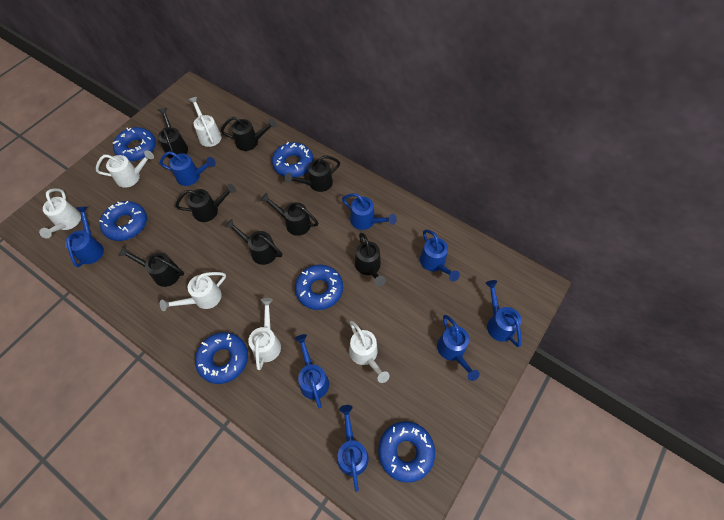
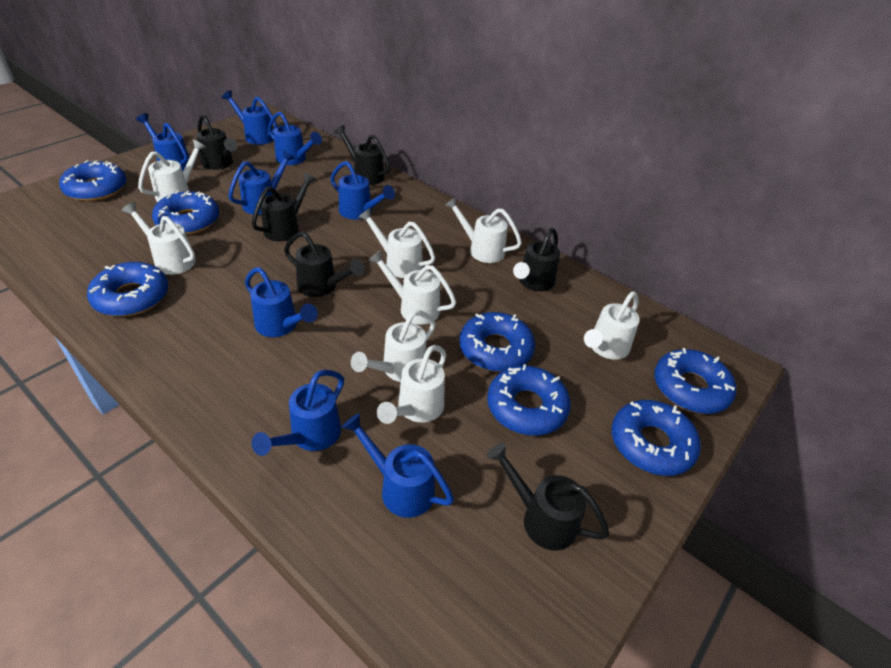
black watering can: 8 -> 6
blue donut: 6 -> 7
white watering can: 6 -> 8

